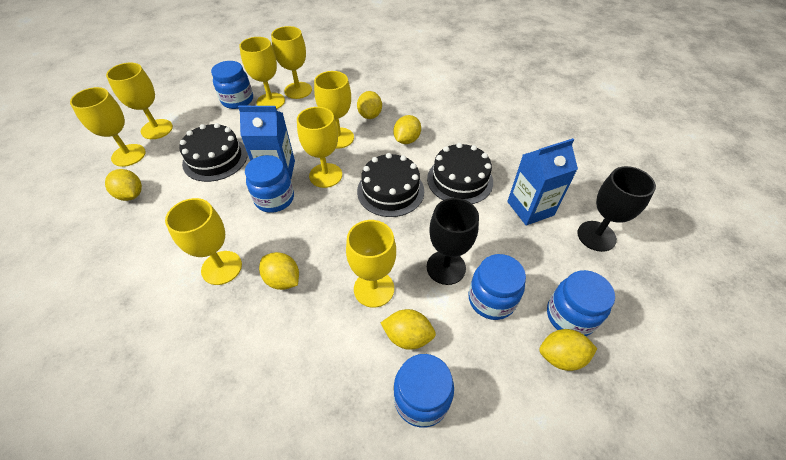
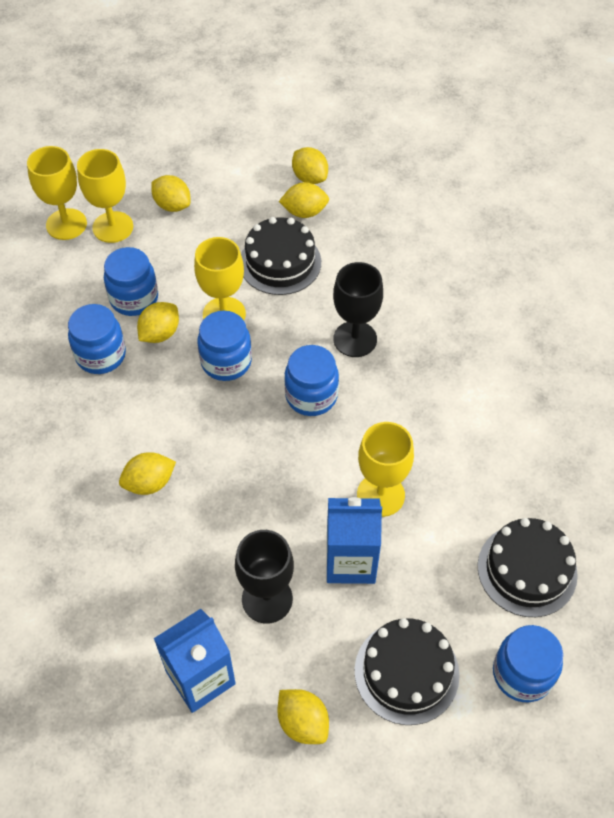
yellow goblet: 8 -> 4

